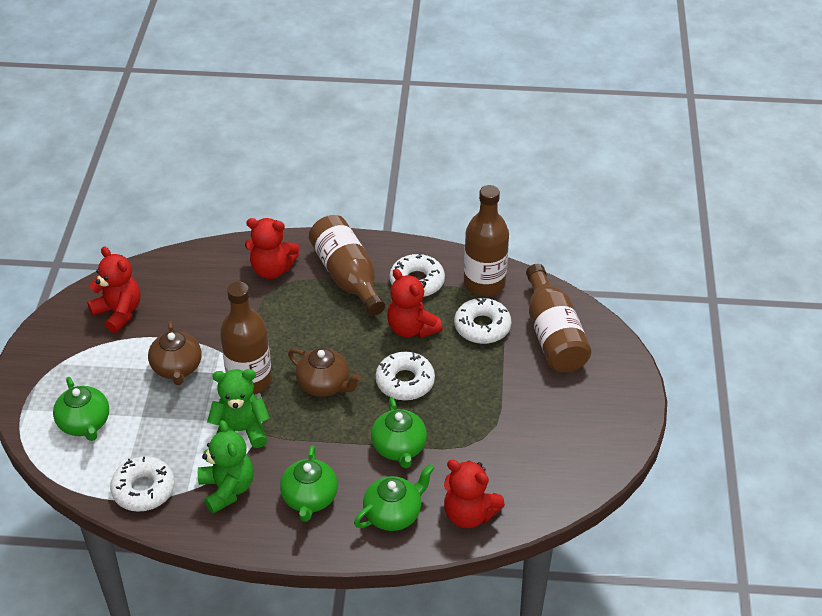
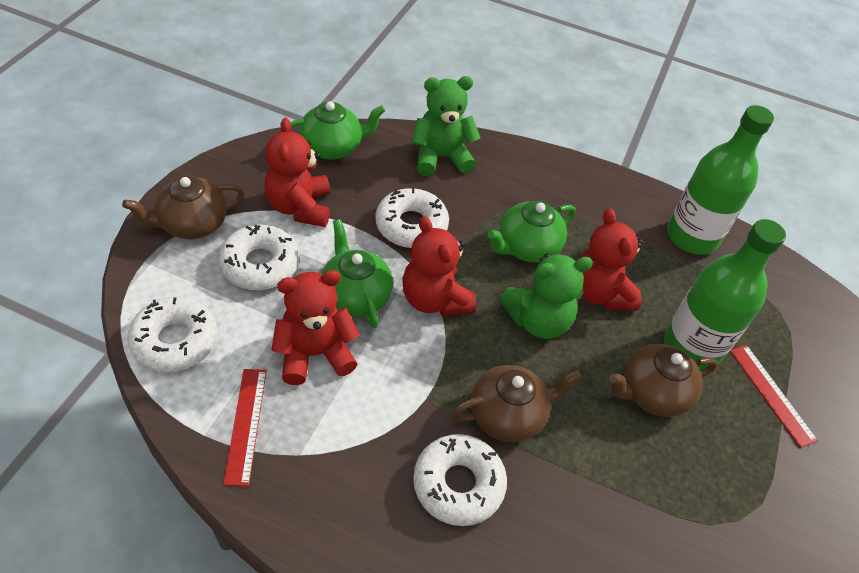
brown bottle: 4 -> 0
brown teapot: 2 -> 3
green bottle: 0 -> 2
green teapot: 4 -> 3
red ruler: 0 -> 2

